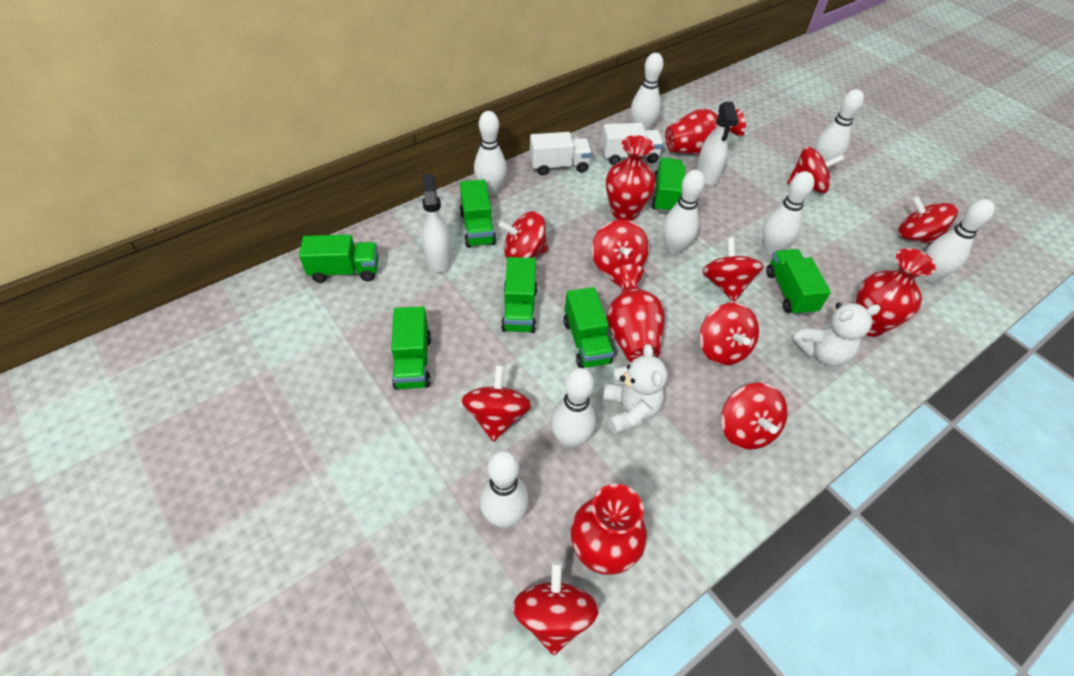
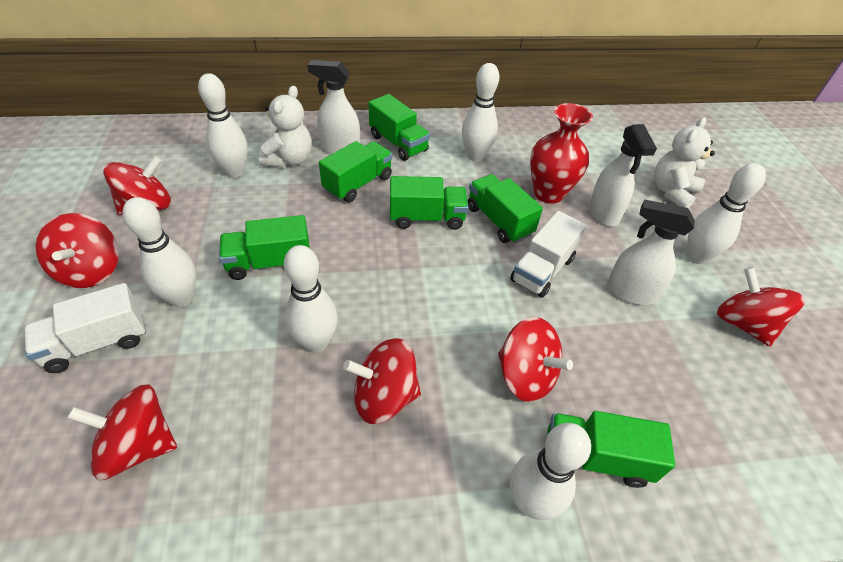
green truck: 7 -> 6
red spinning top: 9 -> 6
red vase: 5 -> 1
white bowling pin: 8 -> 6
white spray bottle: 2 -> 3

